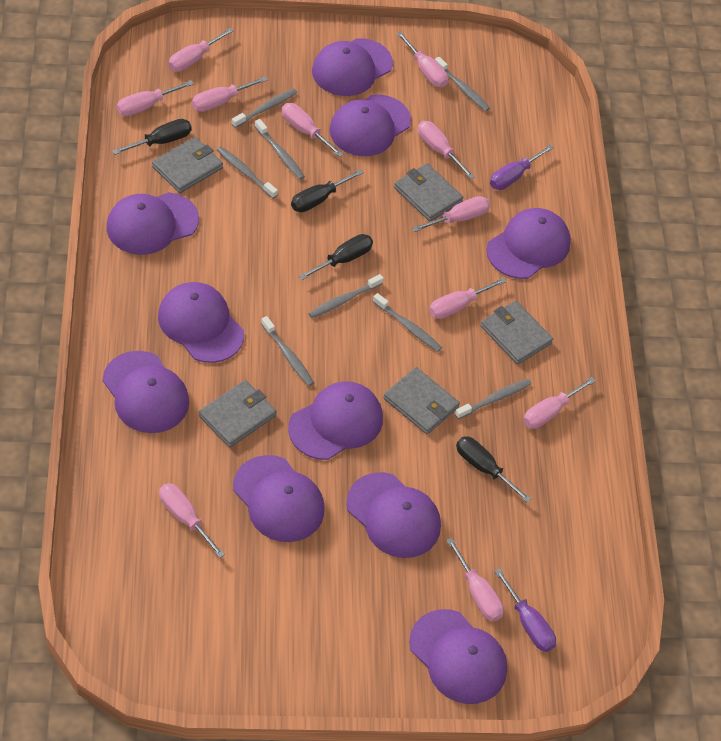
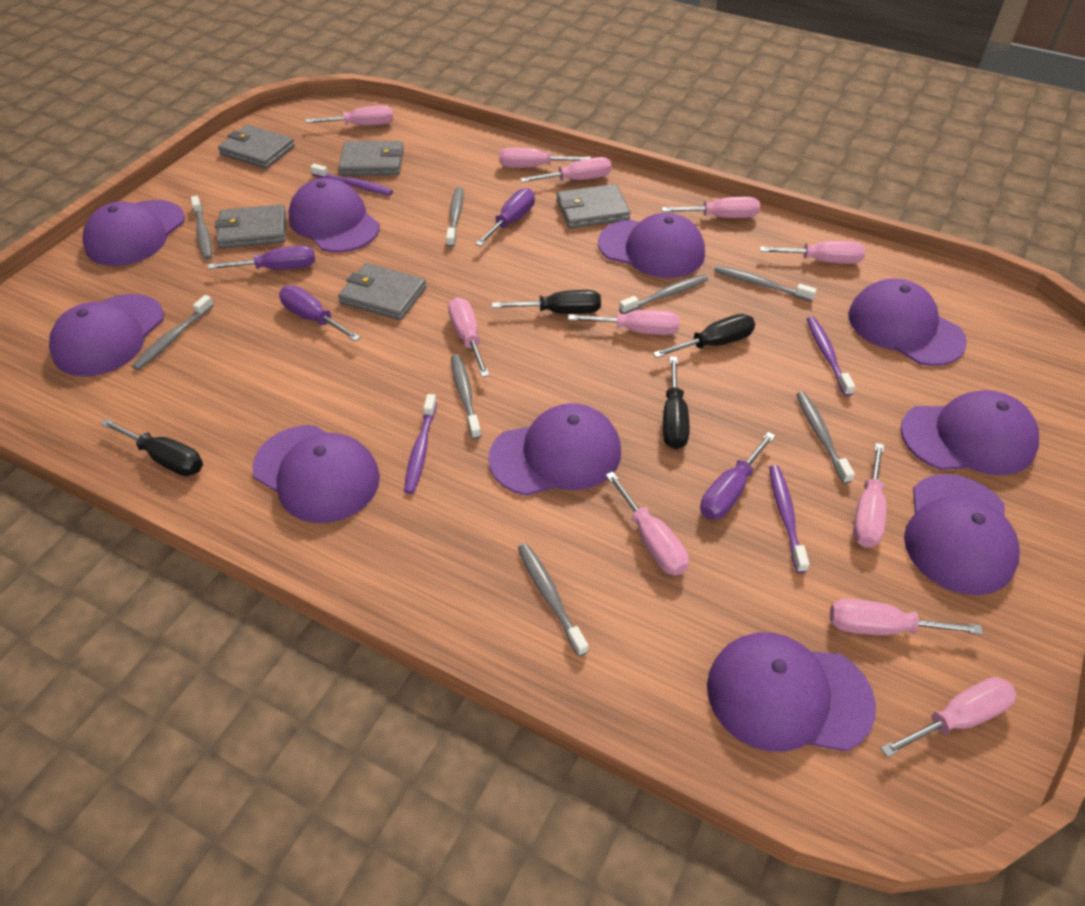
purple screwdriver: 2 -> 4
purple toothbrush: 0 -> 4

